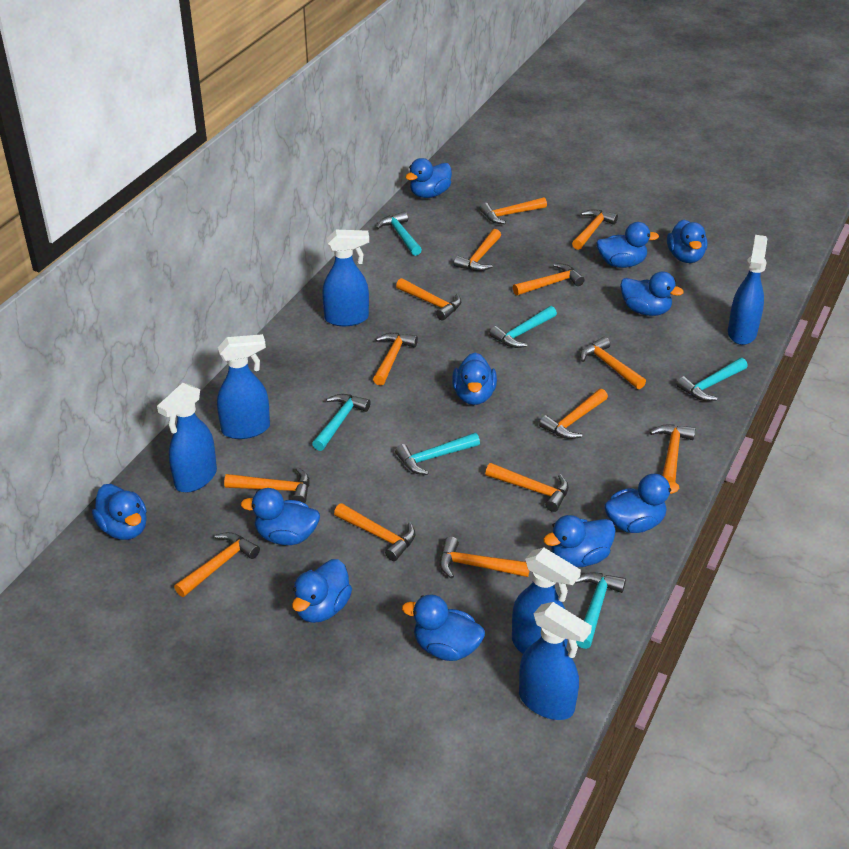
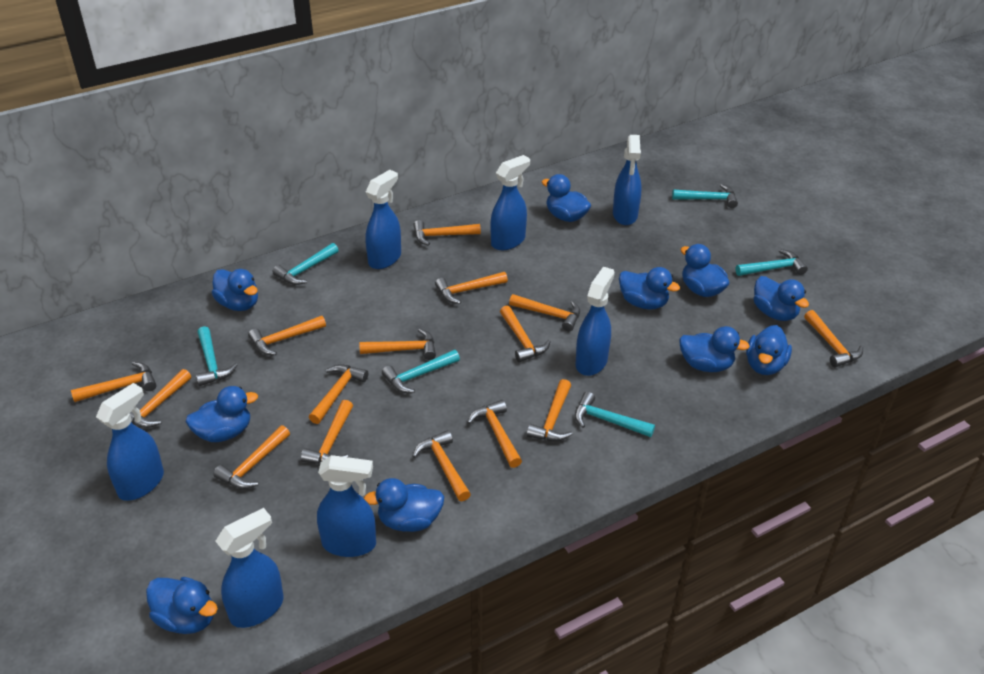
blue duck: 11 -> 10
blue spray bottle: 6 -> 7
orange hammer: 14 -> 15

